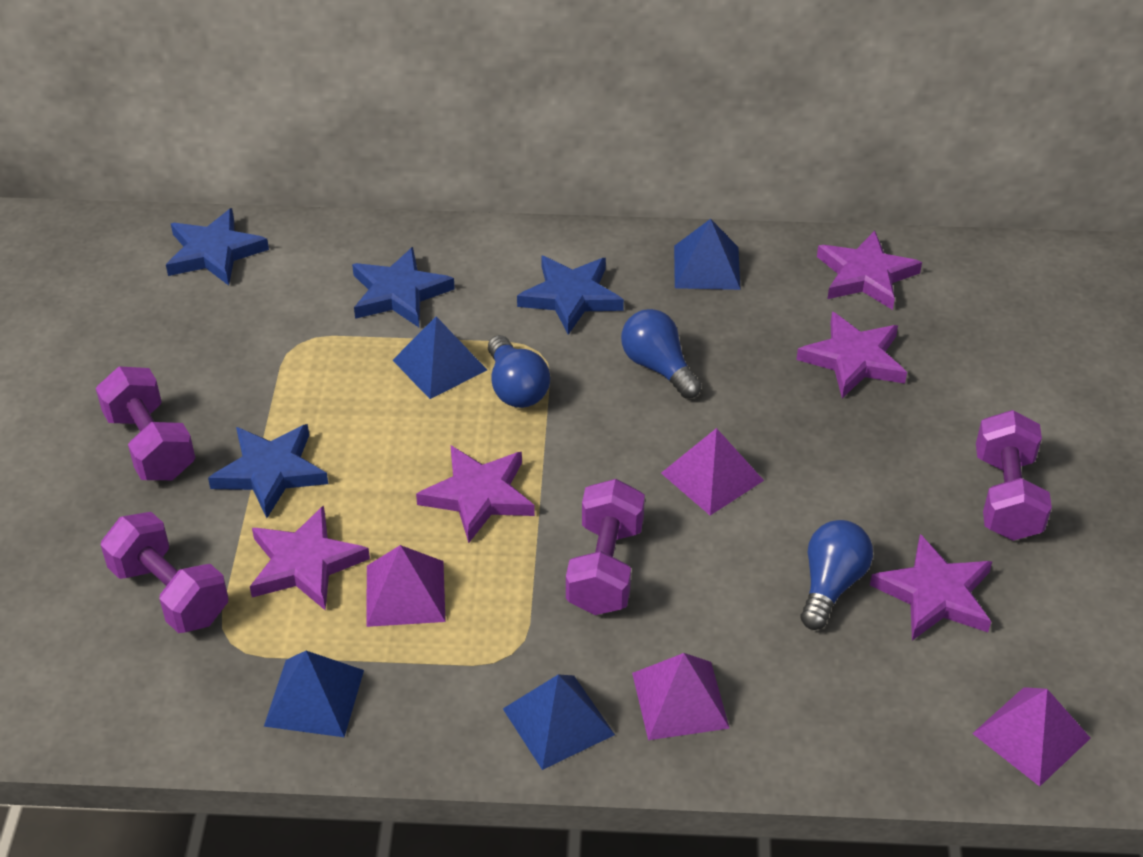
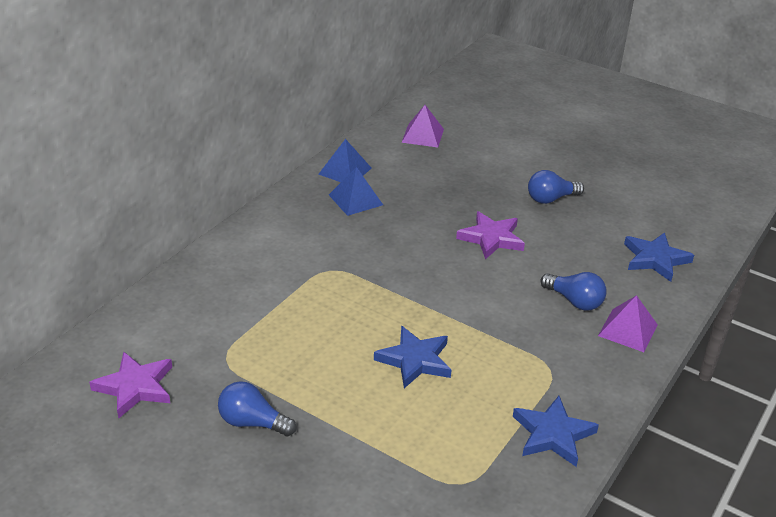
blue pyramid: 4 -> 2
blue star: 4 -> 3
purple dumbbell: 4 -> 0
purple pyramid: 4 -> 2
purple star: 5 -> 2

